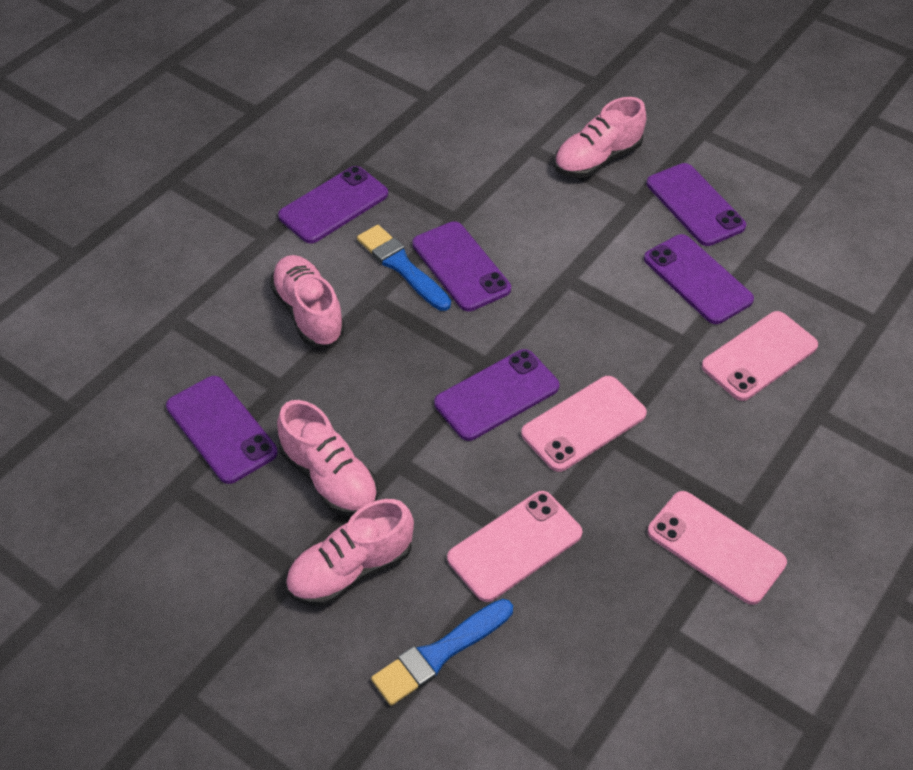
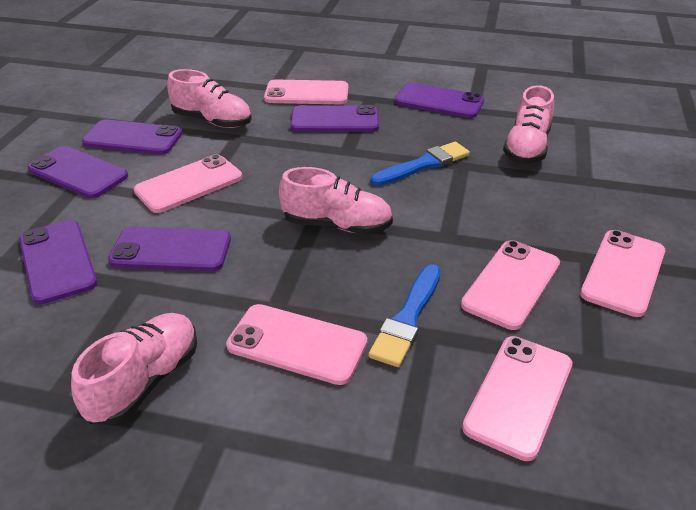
pink phone: 4 -> 6

